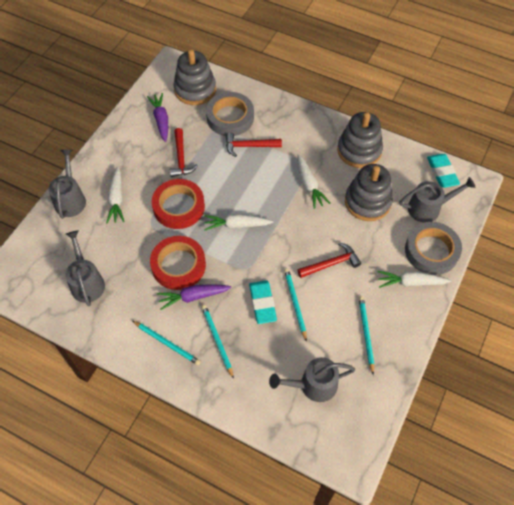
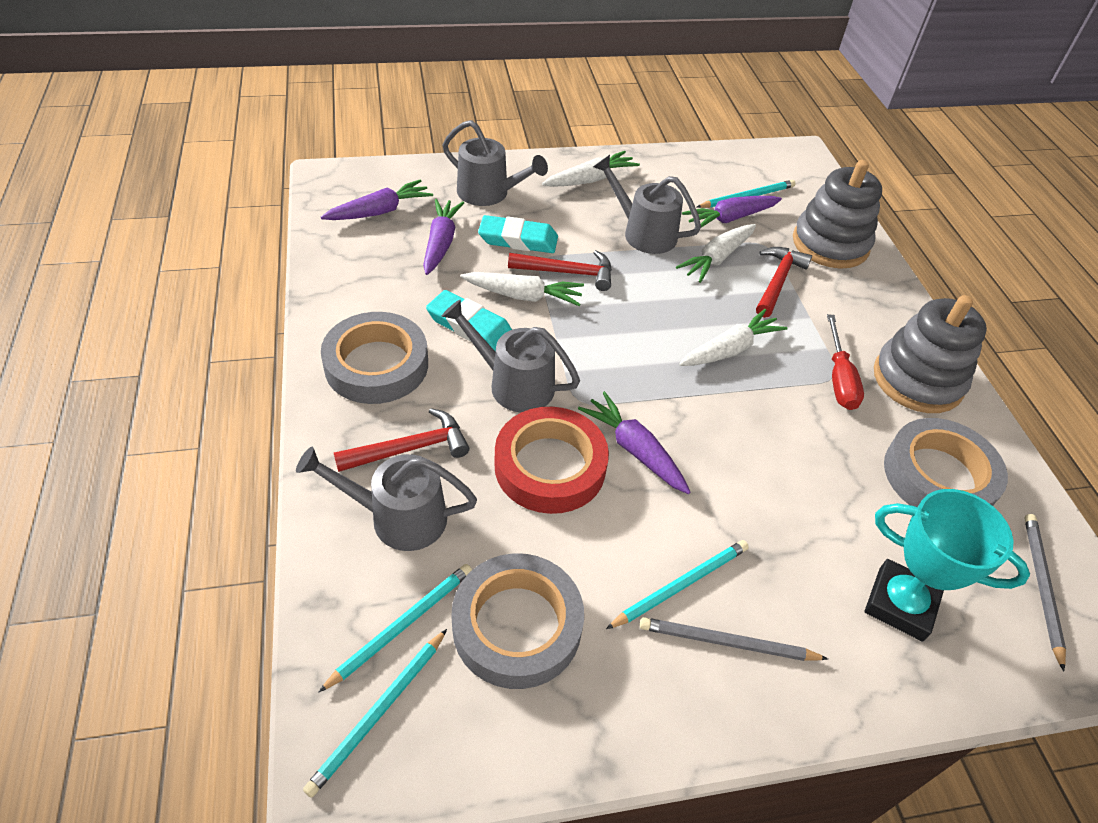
grey pencil: 0 -> 2
grey stacking toy: 3 -> 2
grey tape: 2 -> 3
purple carrot: 2 -> 4
red screwdriver: 0 -> 1
red tape: 2 -> 1
turquoise trophy: 0 -> 1

